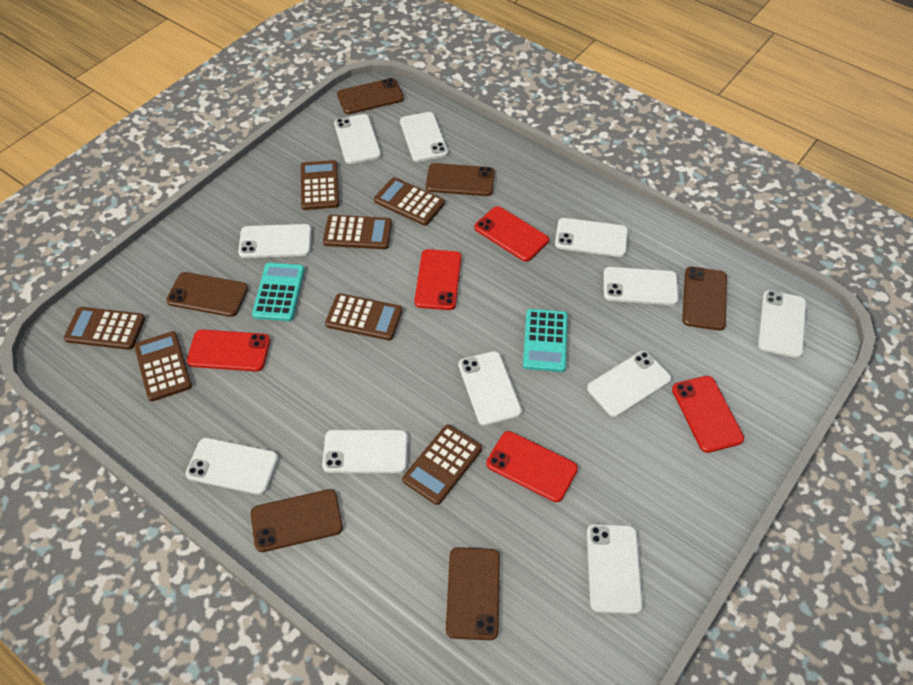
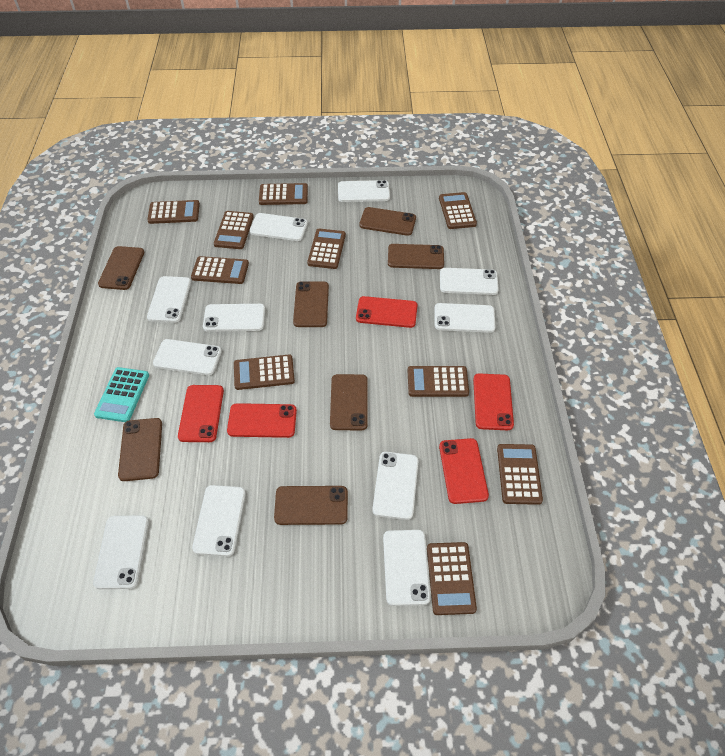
brown calculator: 7 -> 10
brown phone: 6 -> 7
turquoise calculator: 2 -> 1

